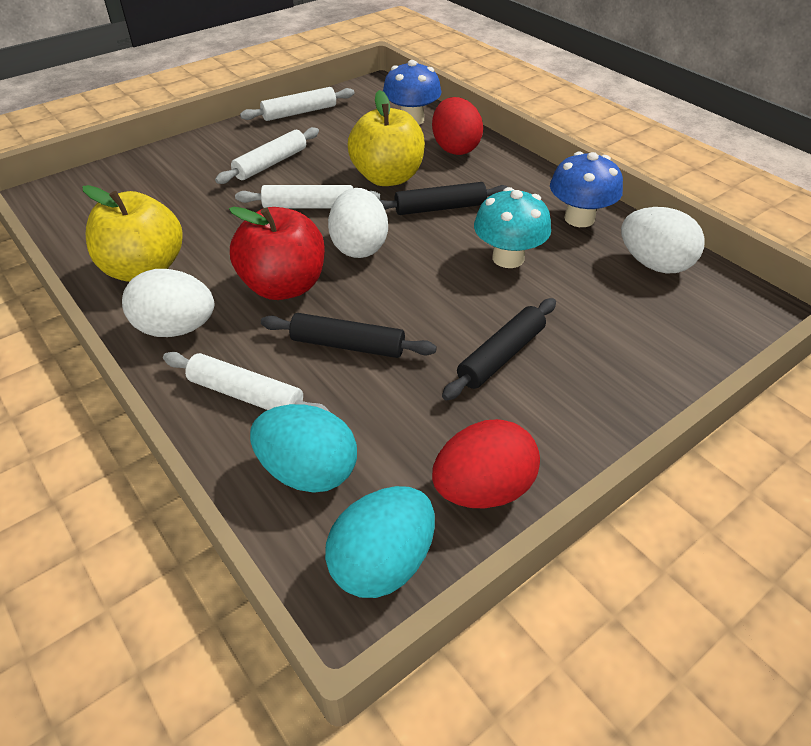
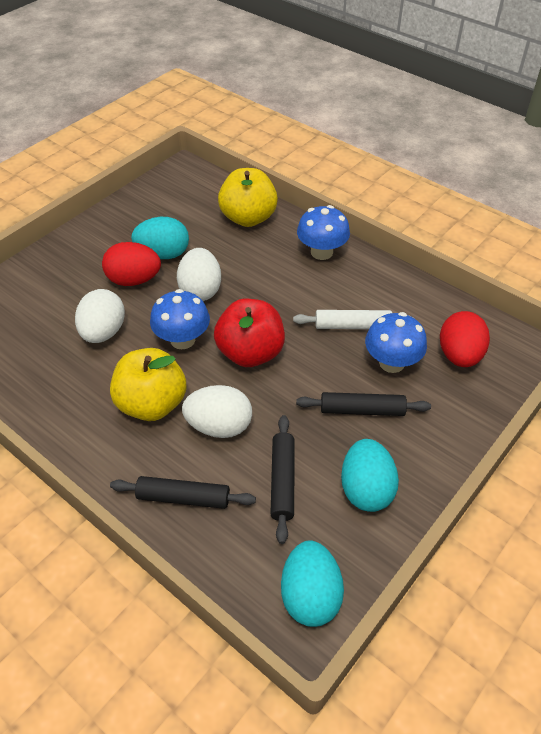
blue mushroom: 2 -> 3
turquoise egg: 2 -> 3
turquoise mushroom: 1 -> 0
white rolling pin: 4 -> 1

